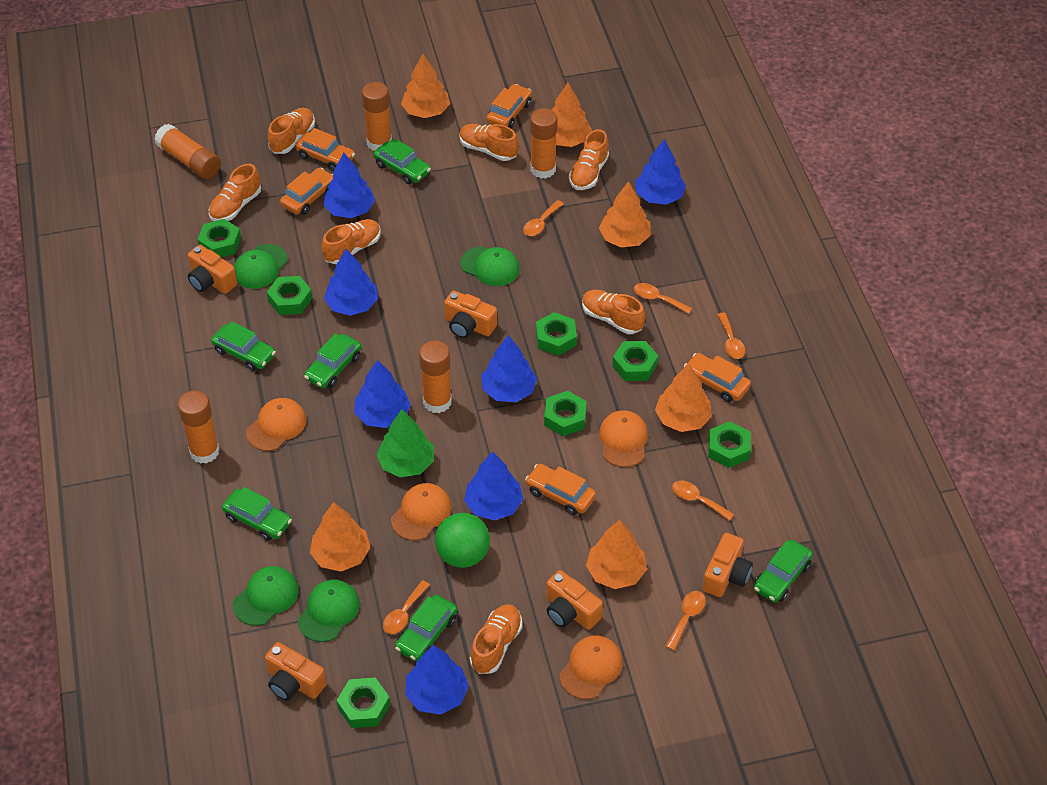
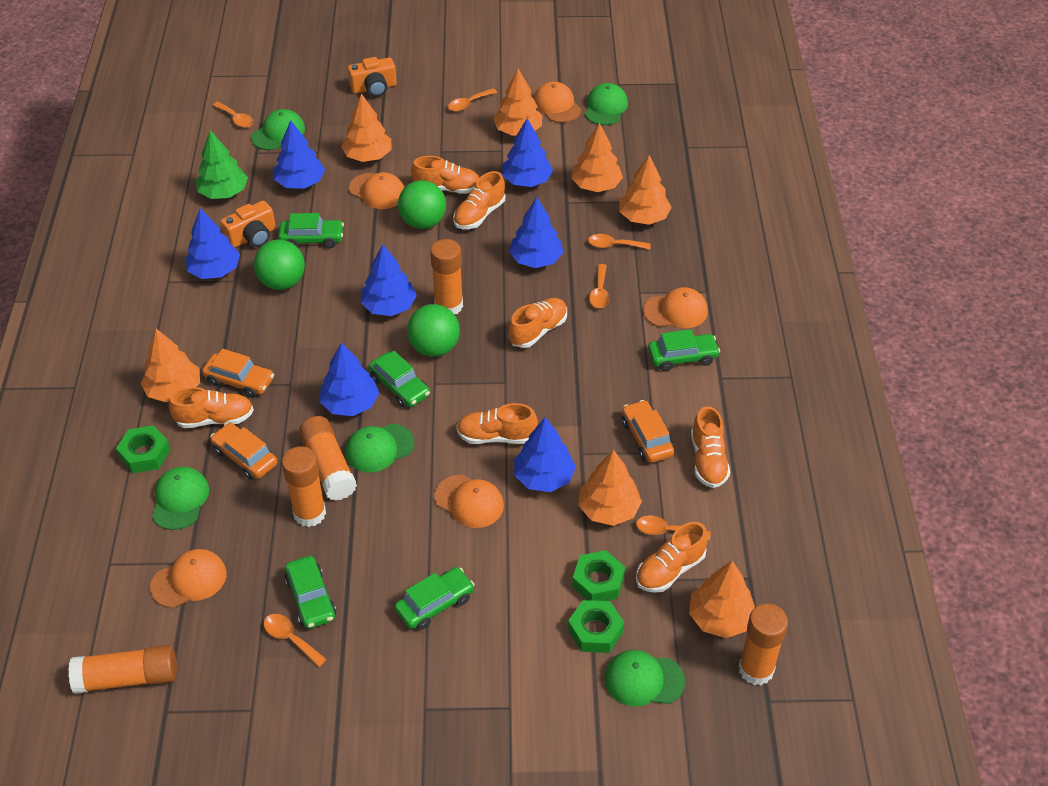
green ball: 1 -> 3
green cap: 4 -> 5
green car: 6 -> 5
green nut: 7 -> 3
orange camera: 5 -> 2
orange cap: 4 -> 5
orange car: 5 -> 3
orange tree: 6 -> 7

